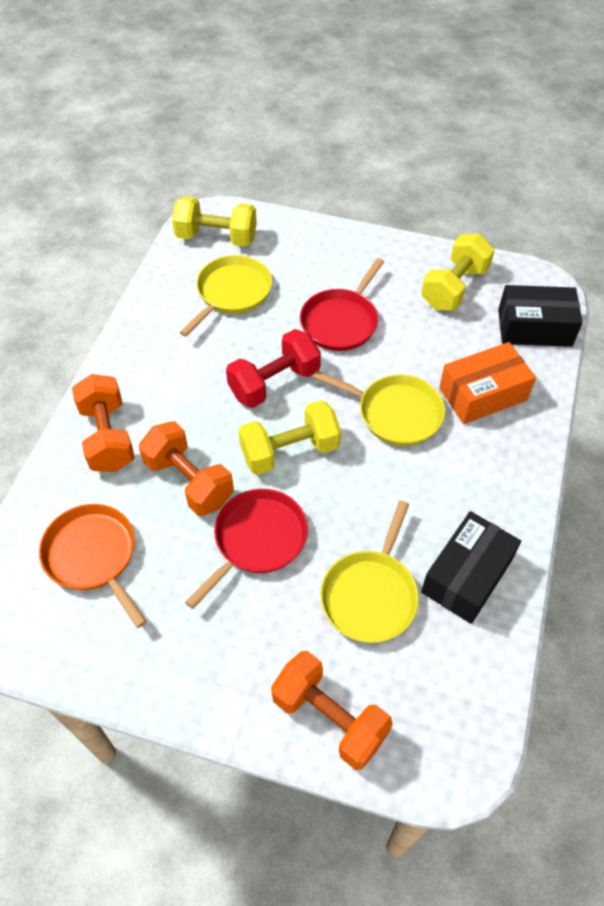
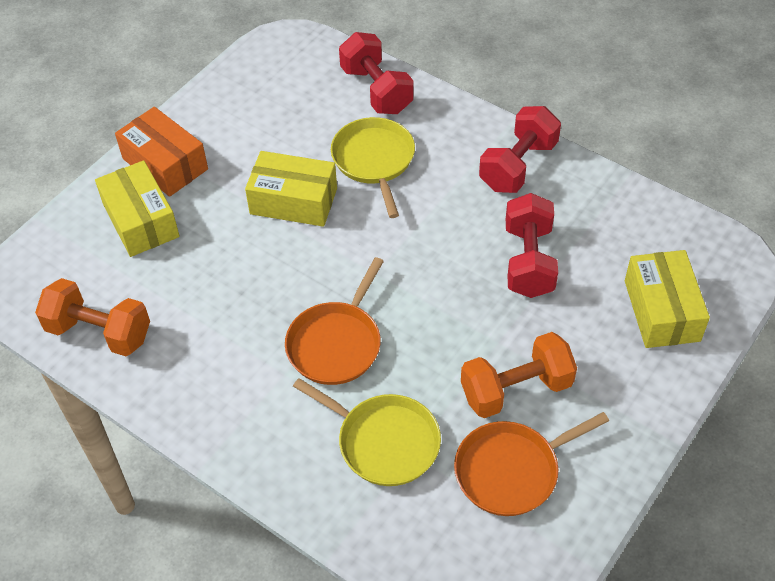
black box: 2 -> 0
orange dumbbell: 3 -> 2
orange pan: 1 -> 2
red dumbbell: 1 -> 3
red pan: 2 -> 0
yellow box: 0 -> 3
yellow dumbbell: 3 -> 0
yellow pan: 3 -> 2

